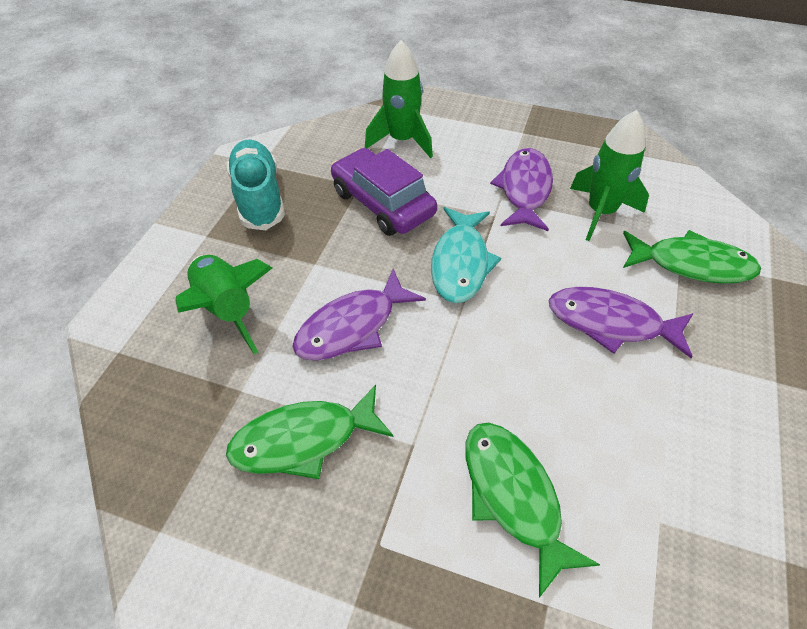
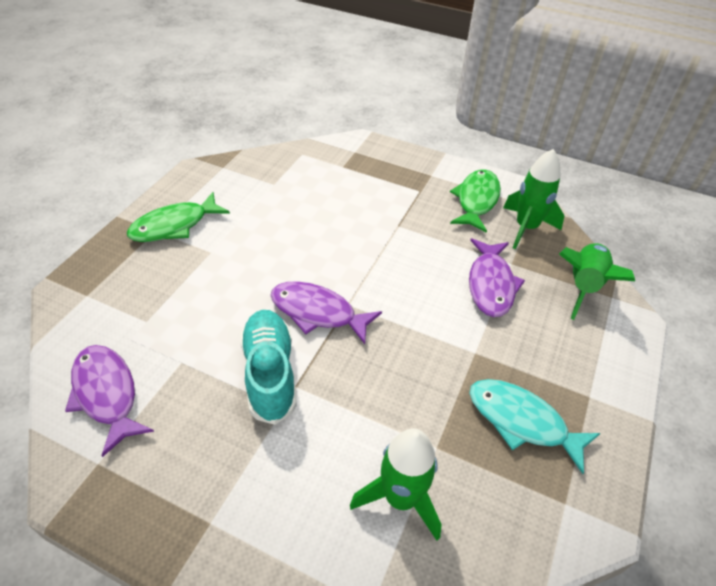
green fish: 3 -> 2
purple car: 1 -> 0

